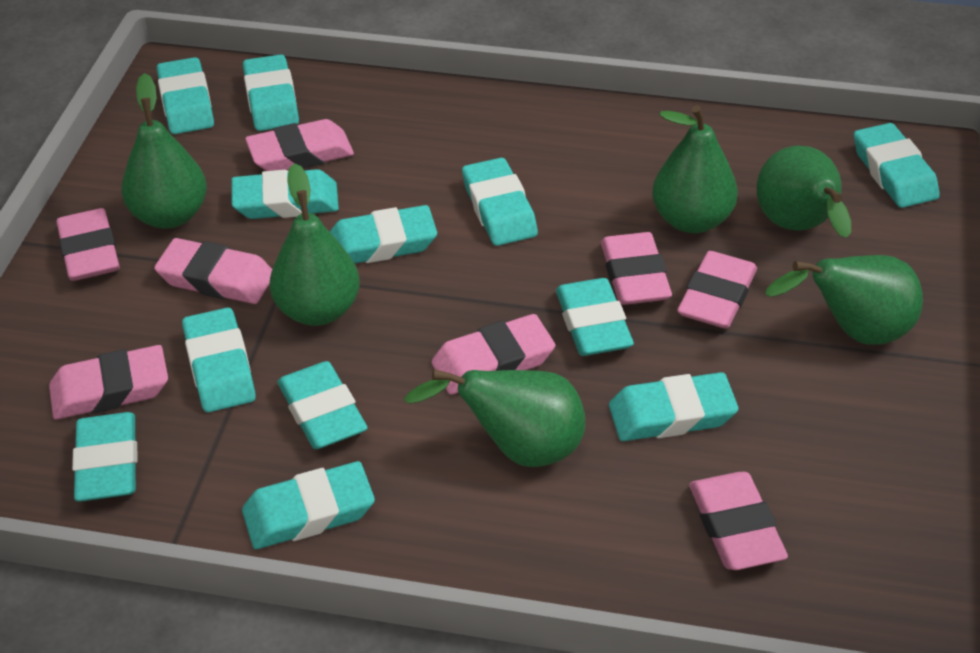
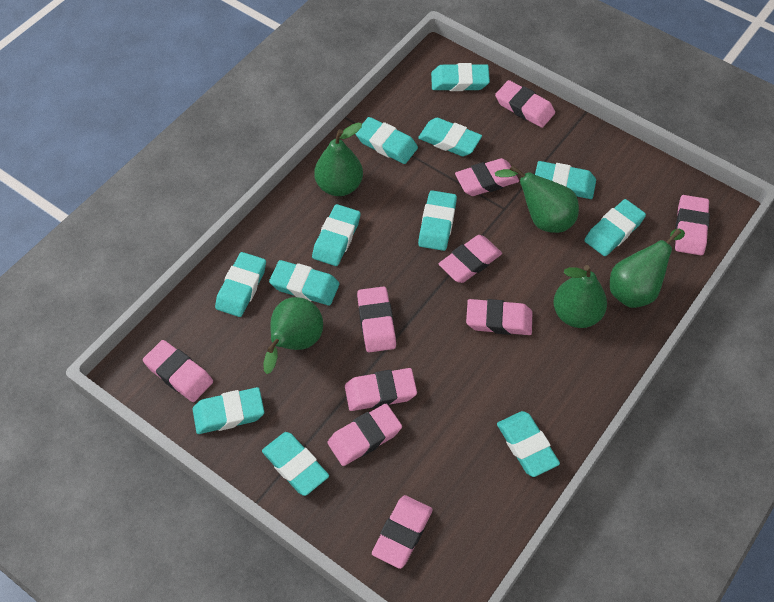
green pear: 6 -> 5
pink eraser: 8 -> 10

